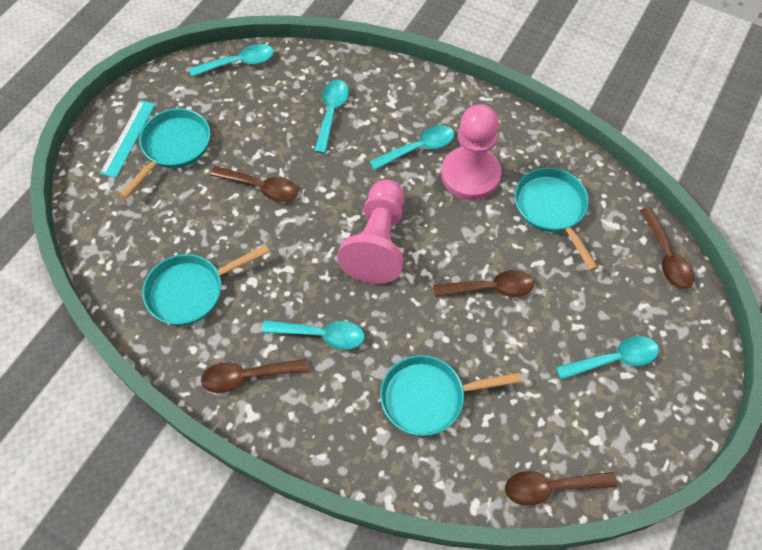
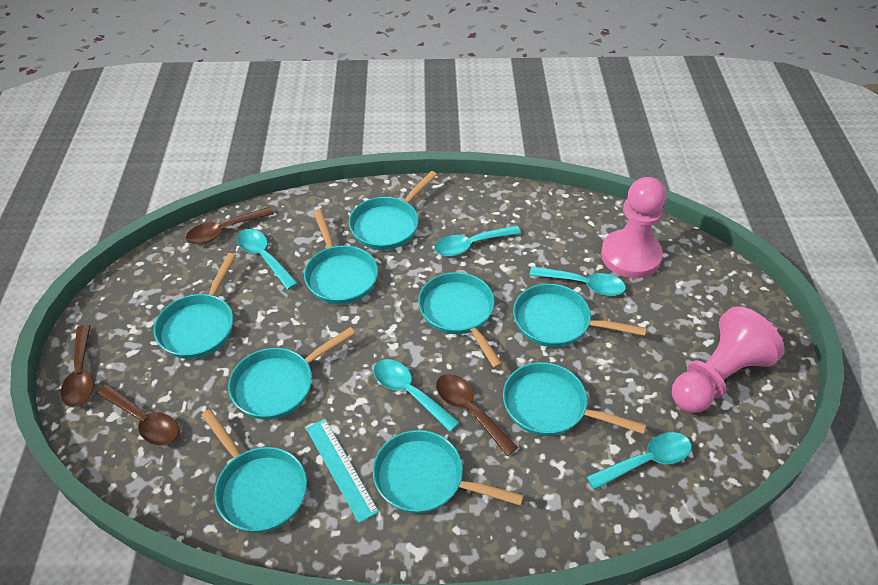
brown spoon: 5 -> 4
turquoise pan: 4 -> 9

